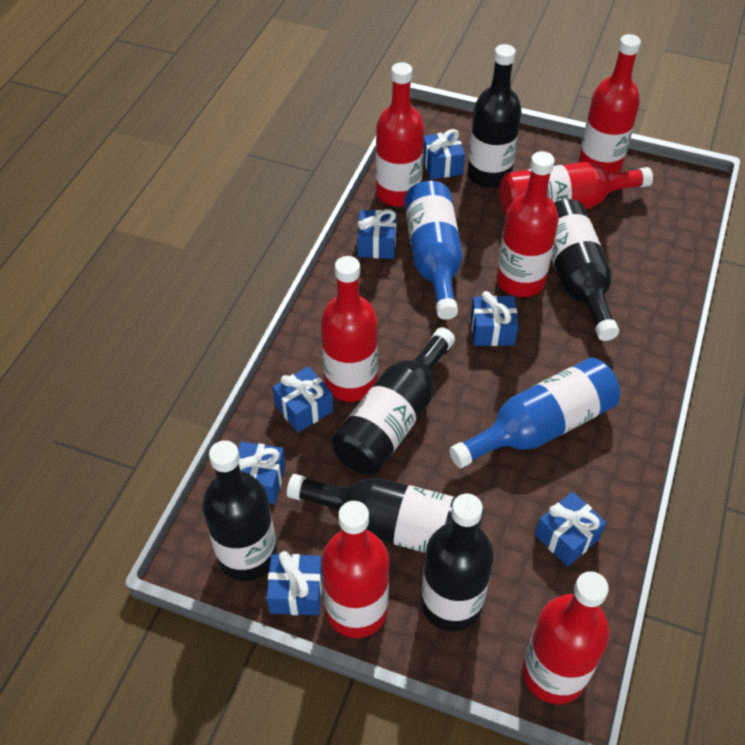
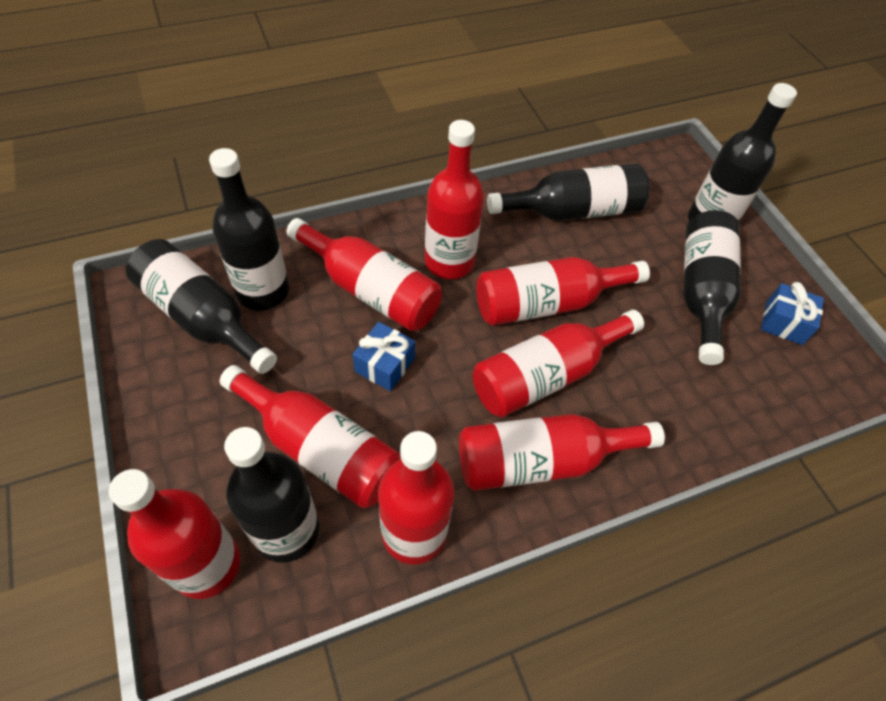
blue bottle: 2 -> 0
blue gift: 7 -> 2
red bottle: 7 -> 8

